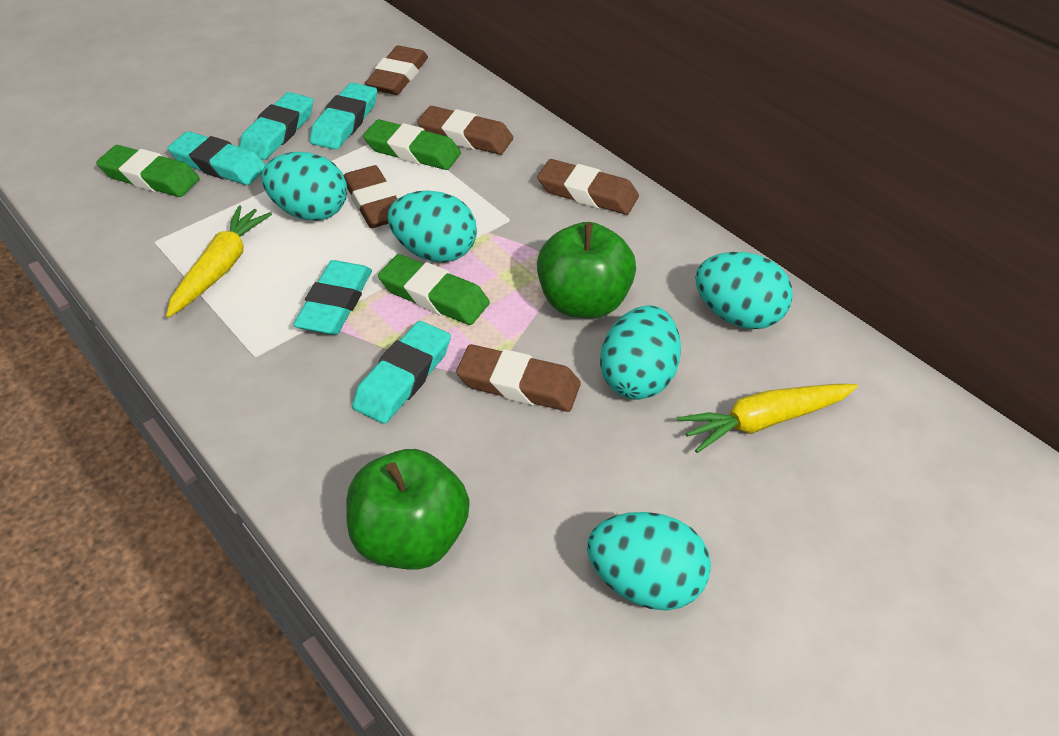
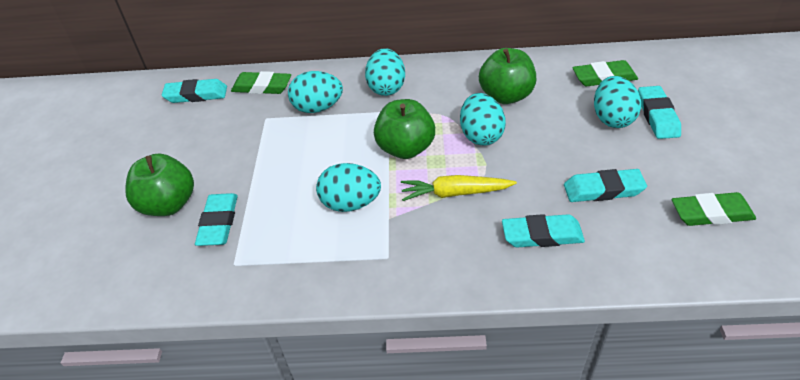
brown eraser: 5 -> 0
green apple: 2 -> 3
yellow carrot: 2 -> 1

